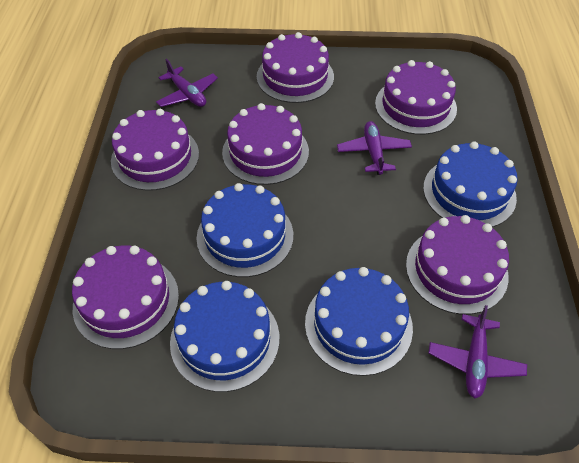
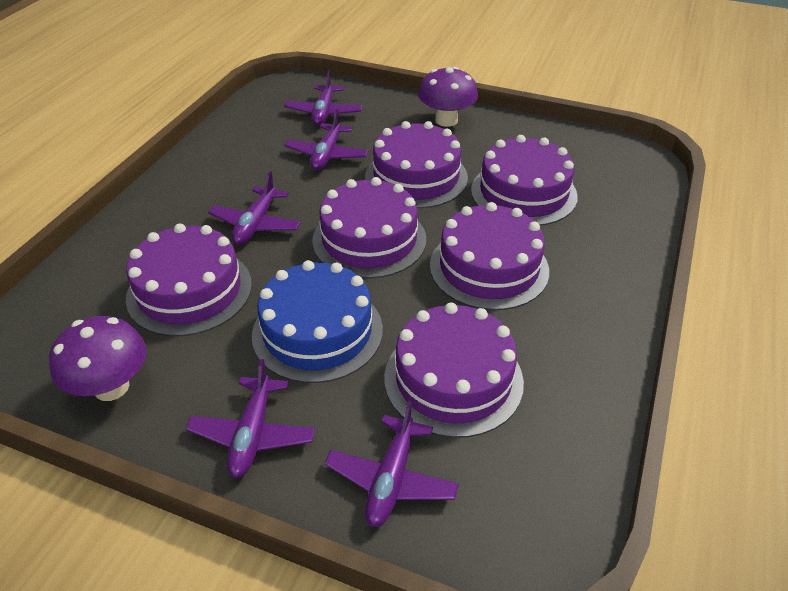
blue cake: 4 -> 1
purple mushroom: 0 -> 2
purple plane: 3 -> 5

